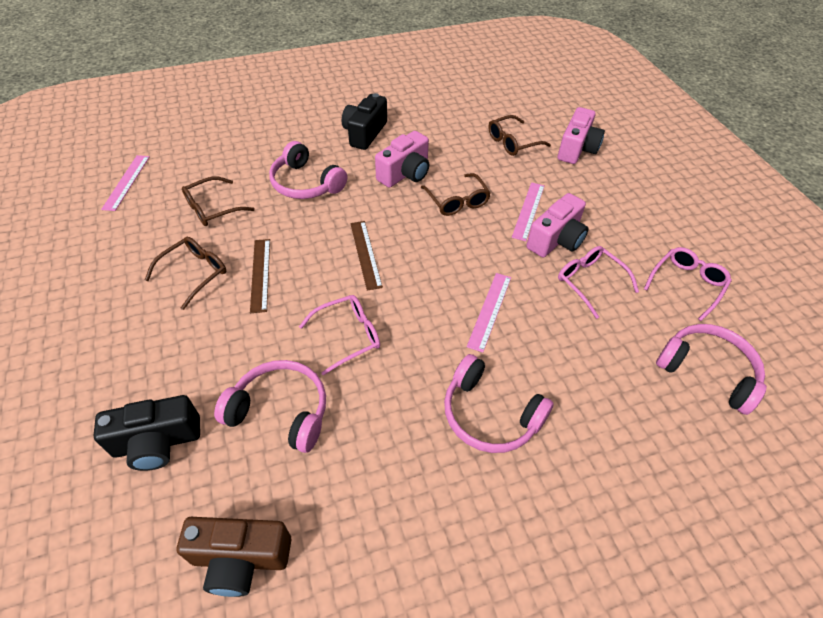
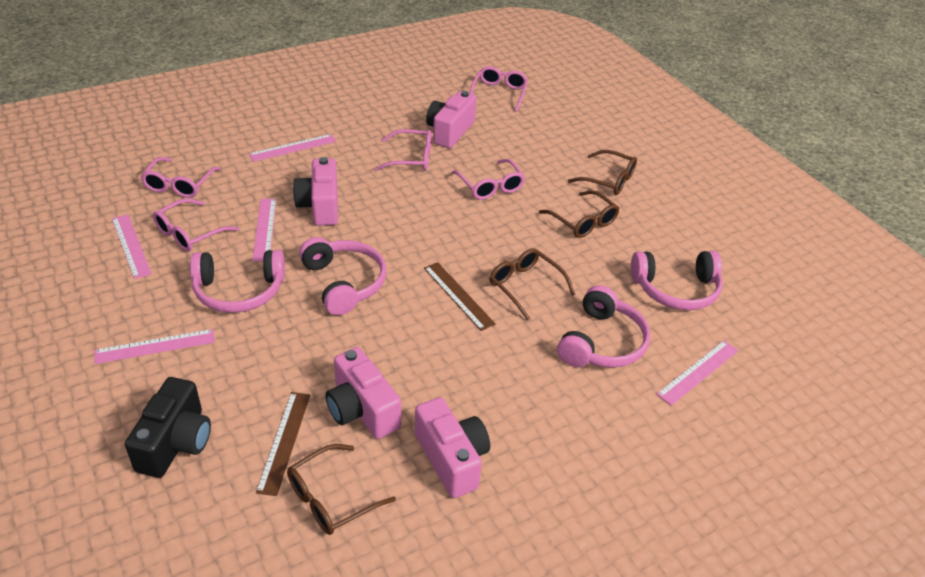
black camera: 2 -> 1
brown camera: 1 -> 0
pink camera: 3 -> 4
pink glasses: 3 -> 5
pink ruler: 3 -> 5

